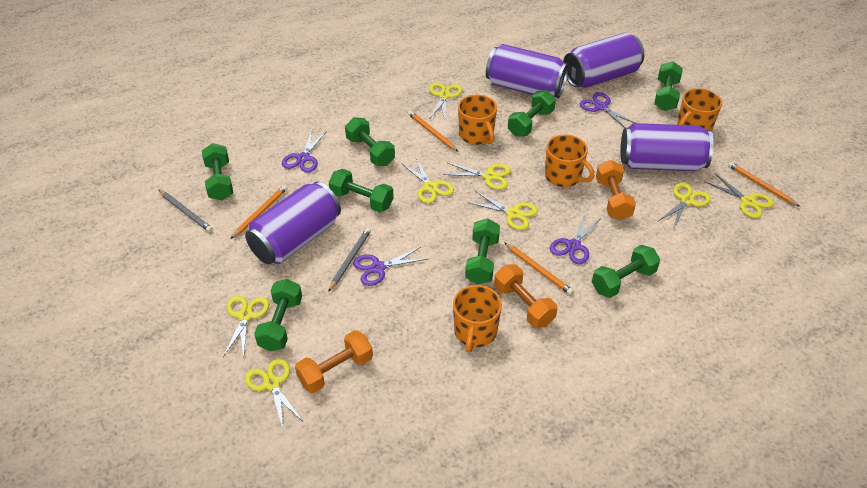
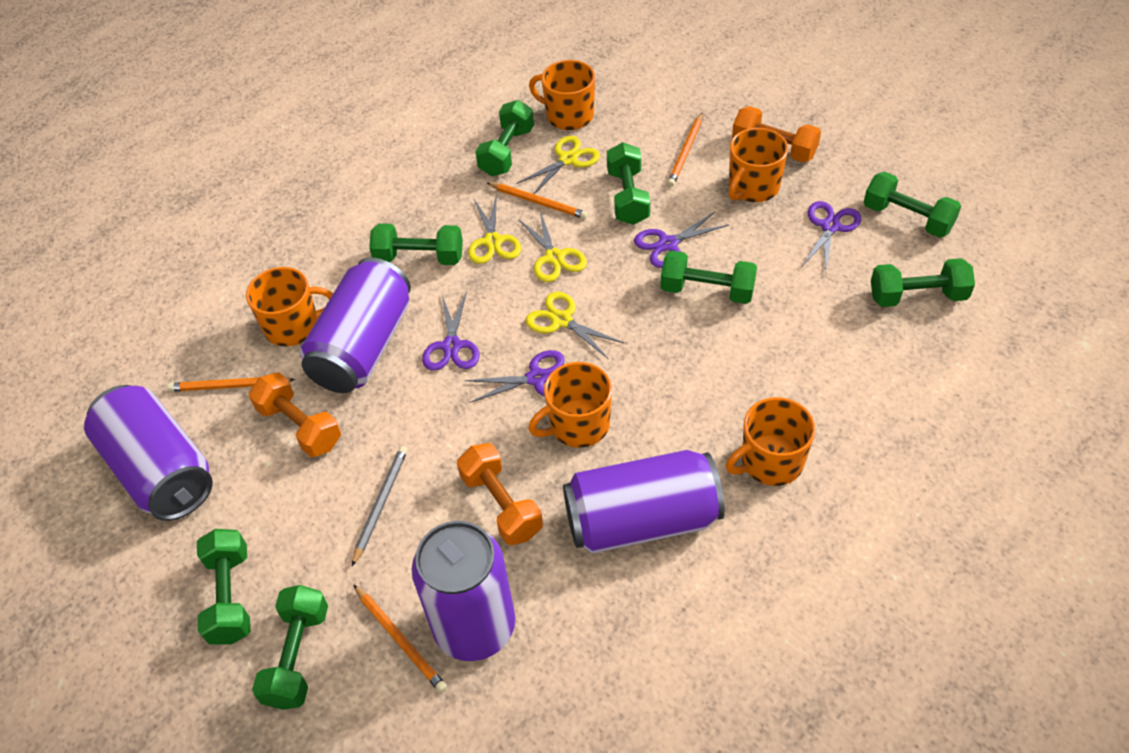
grey pencil: 2 -> 1
orange mug: 4 -> 5
yellow scissors: 8 -> 4

